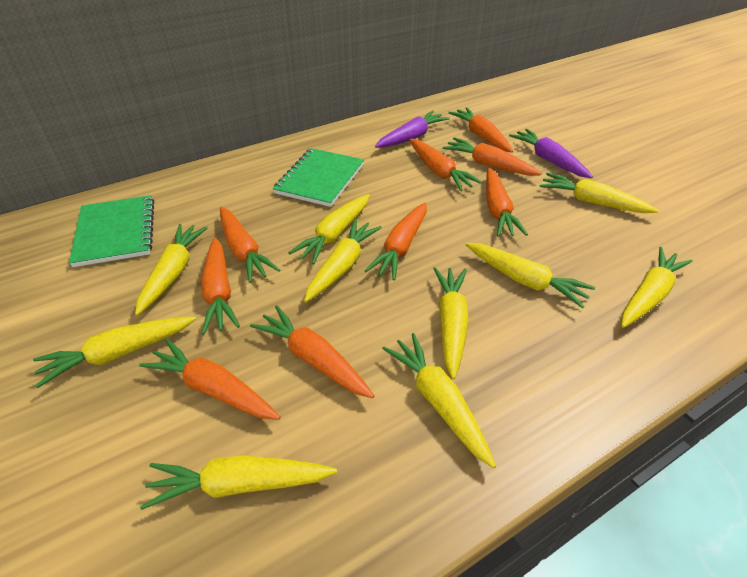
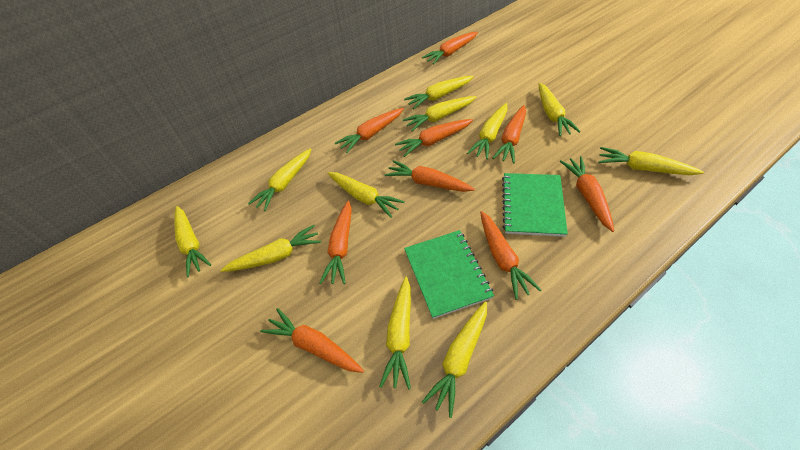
purple carrot: 2 -> 0
yellow carrot: 10 -> 11

